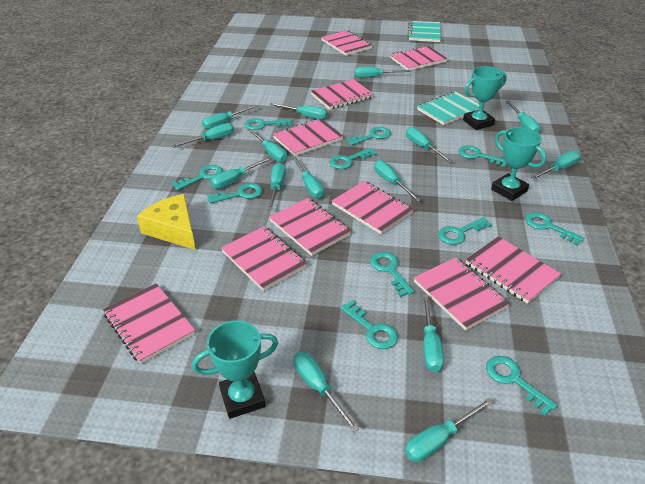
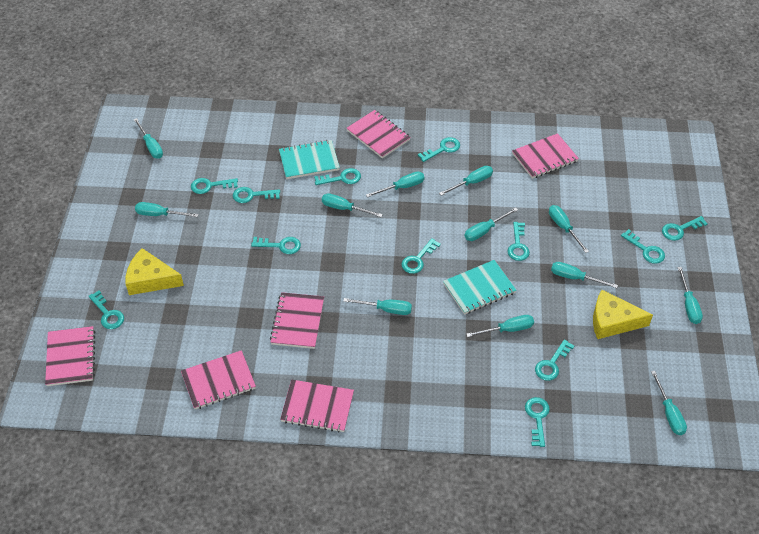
pink notebook: 10 -> 6
turquoise key: 11 -> 12
turquoise screwdriver: 15 -> 12
turquoise trophy: 3 -> 0
yellow cheese: 1 -> 2

